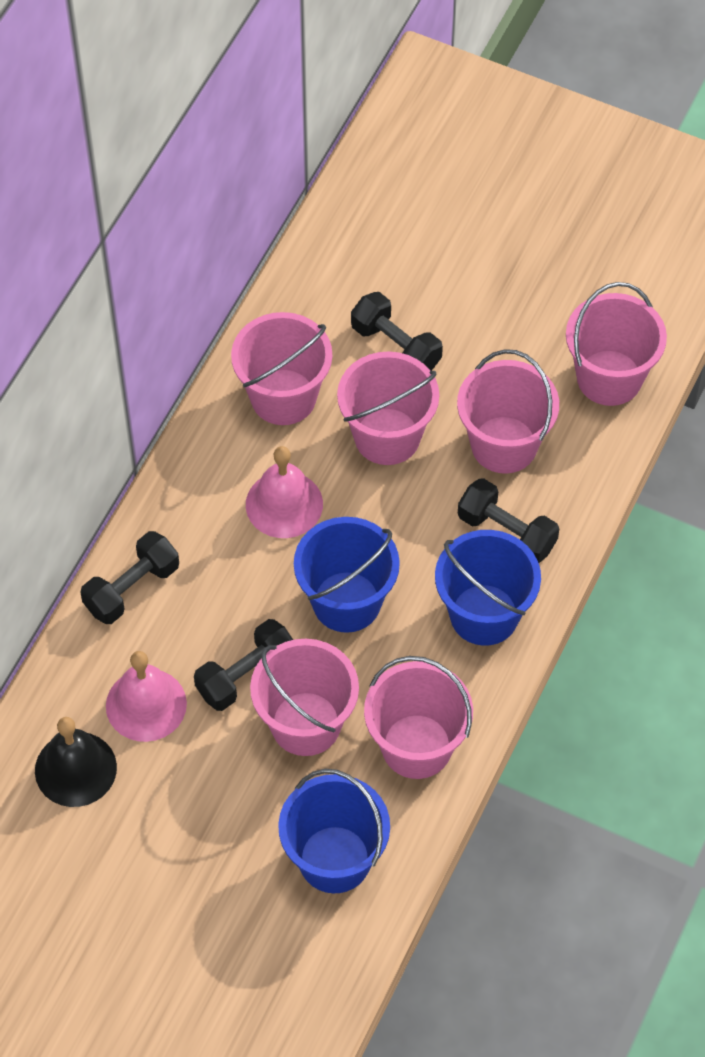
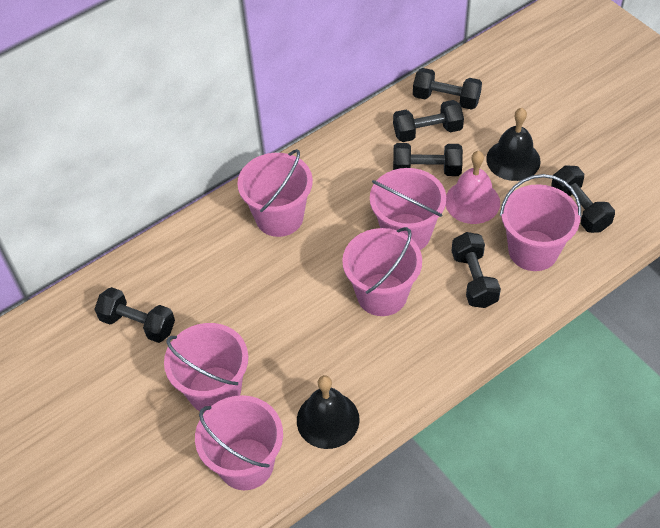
black bell: 1 -> 2
black dumbbell: 4 -> 6
blue bucket: 3 -> 0
pink bell: 2 -> 1

